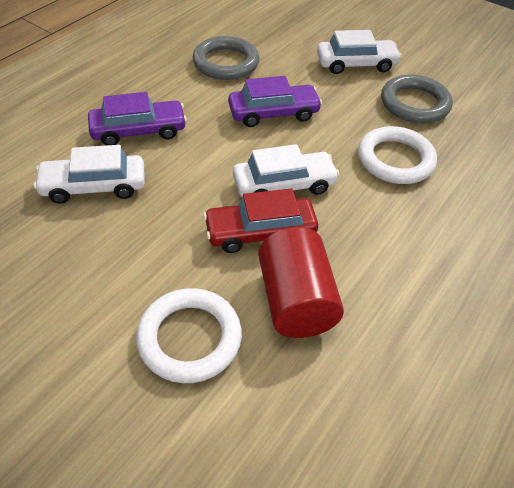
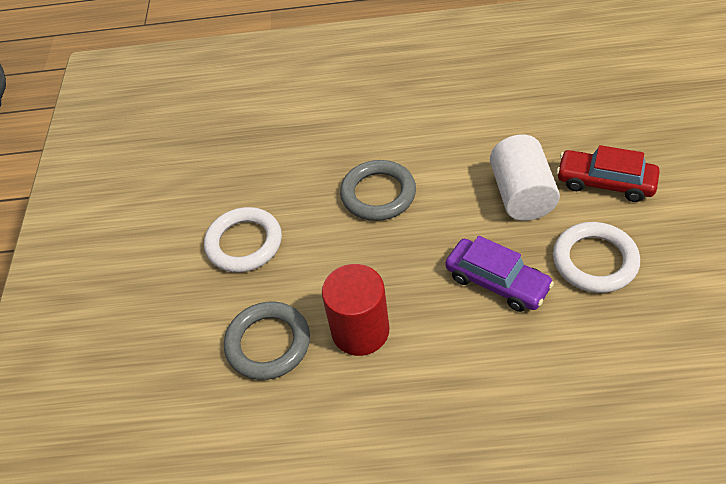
purple car: 2 -> 1
white car: 3 -> 0
white cylinder: 0 -> 1

